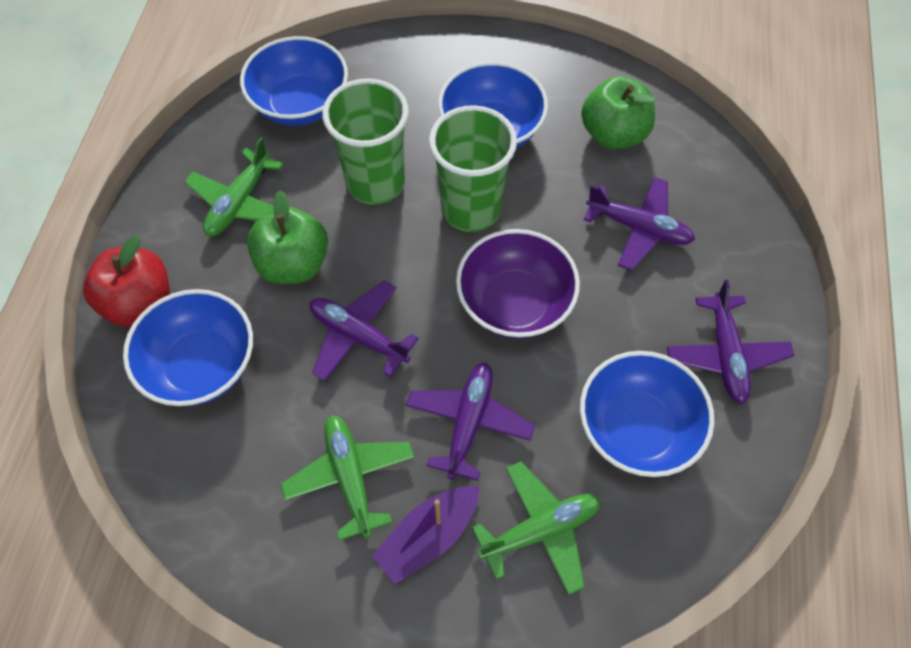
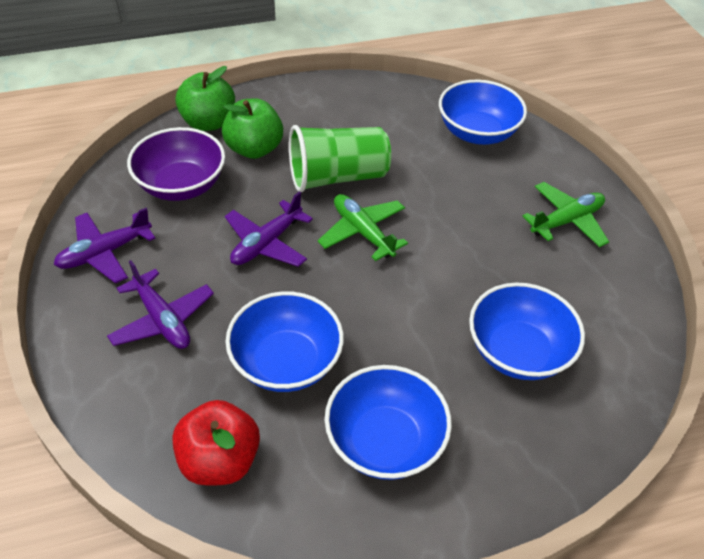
green cup: 2 -> 1
green plane: 3 -> 2
purple boat: 1 -> 0
purple plane: 4 -> 3

